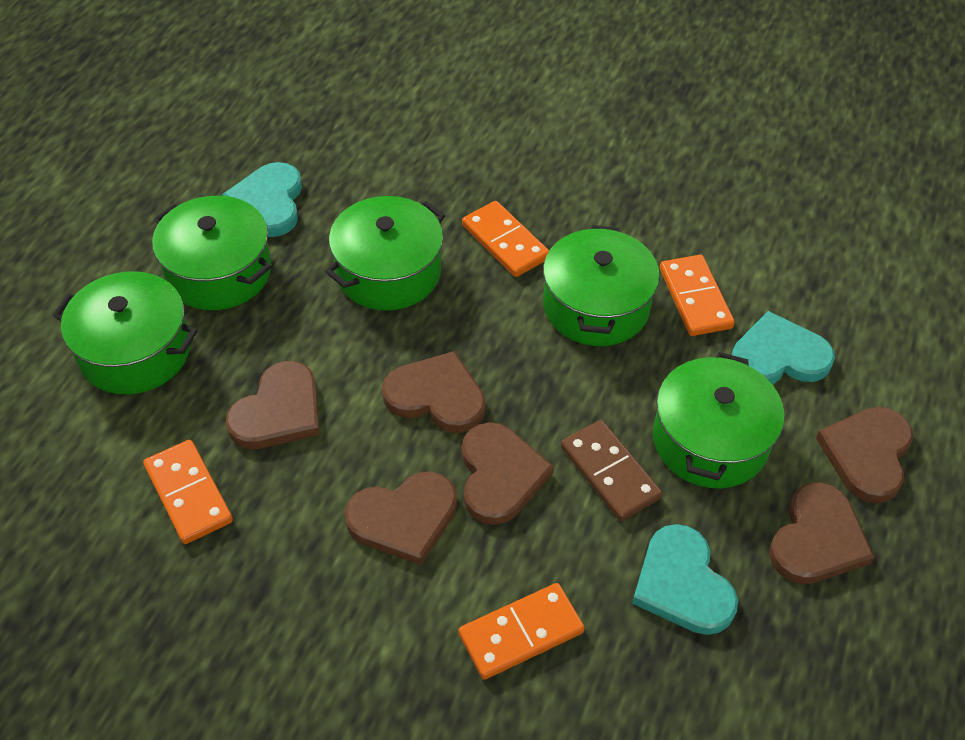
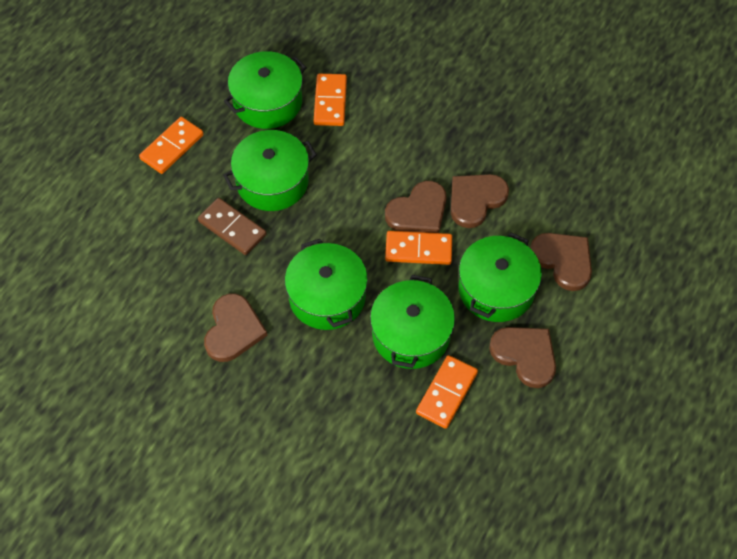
brown heart: 6 -> 5
turquoise heart: 3 -> 0

